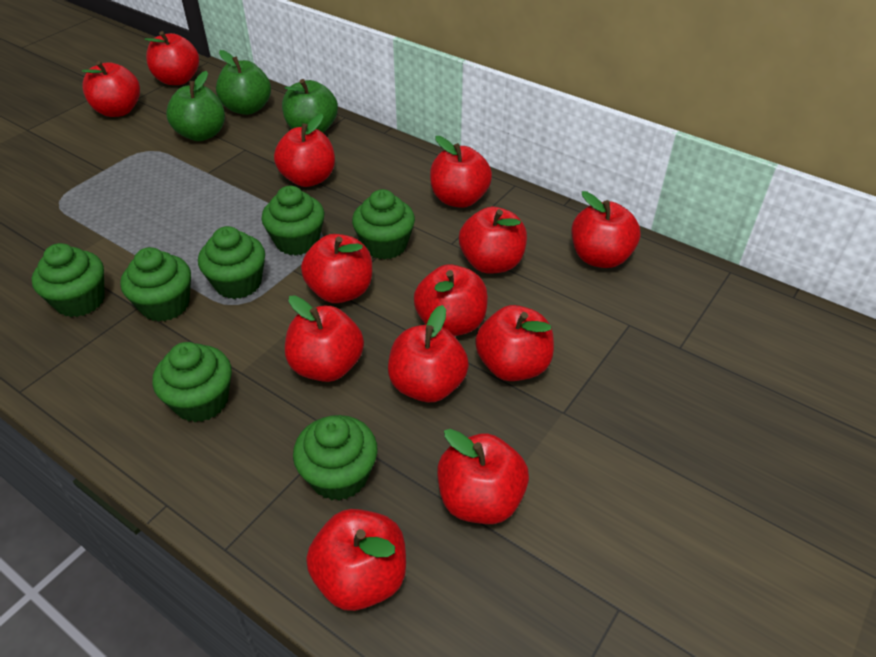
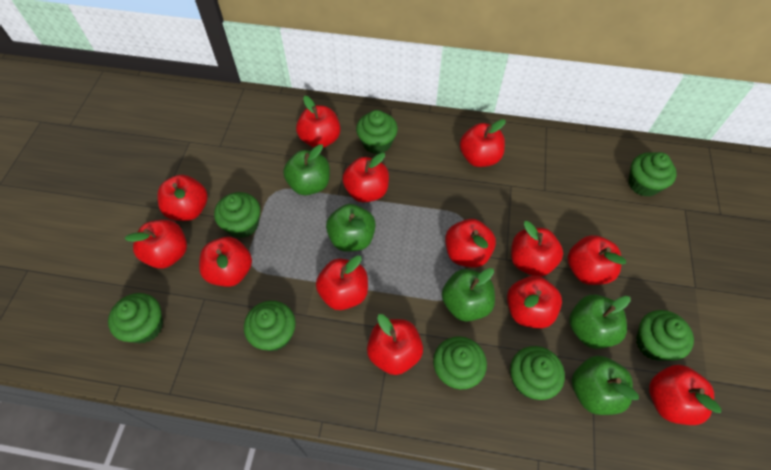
green apple: 3 -> 5
green cupcake: 7 -> 8

